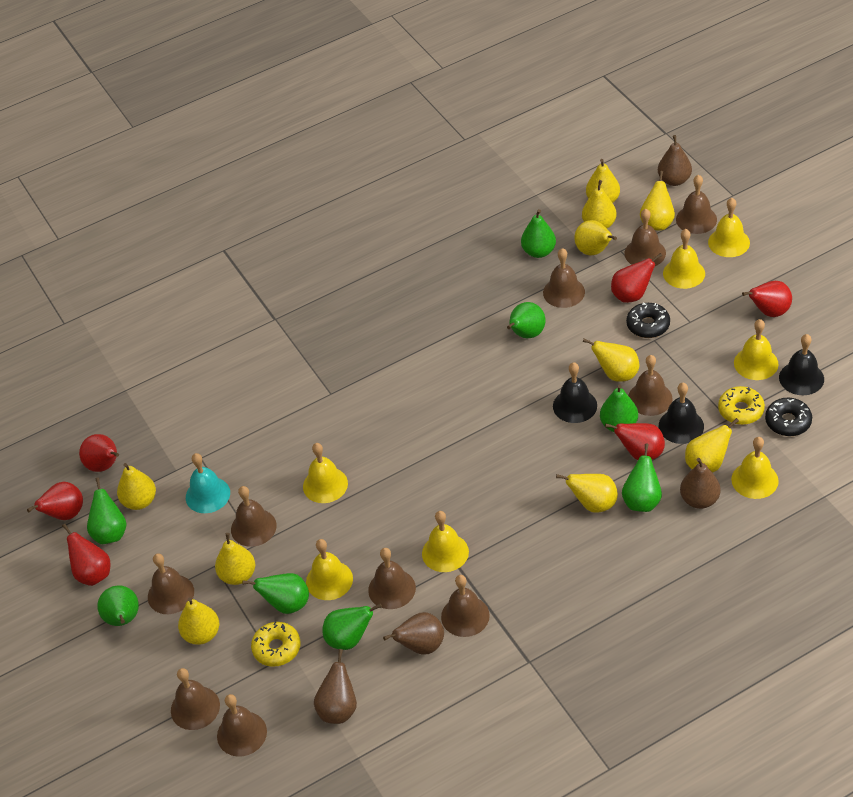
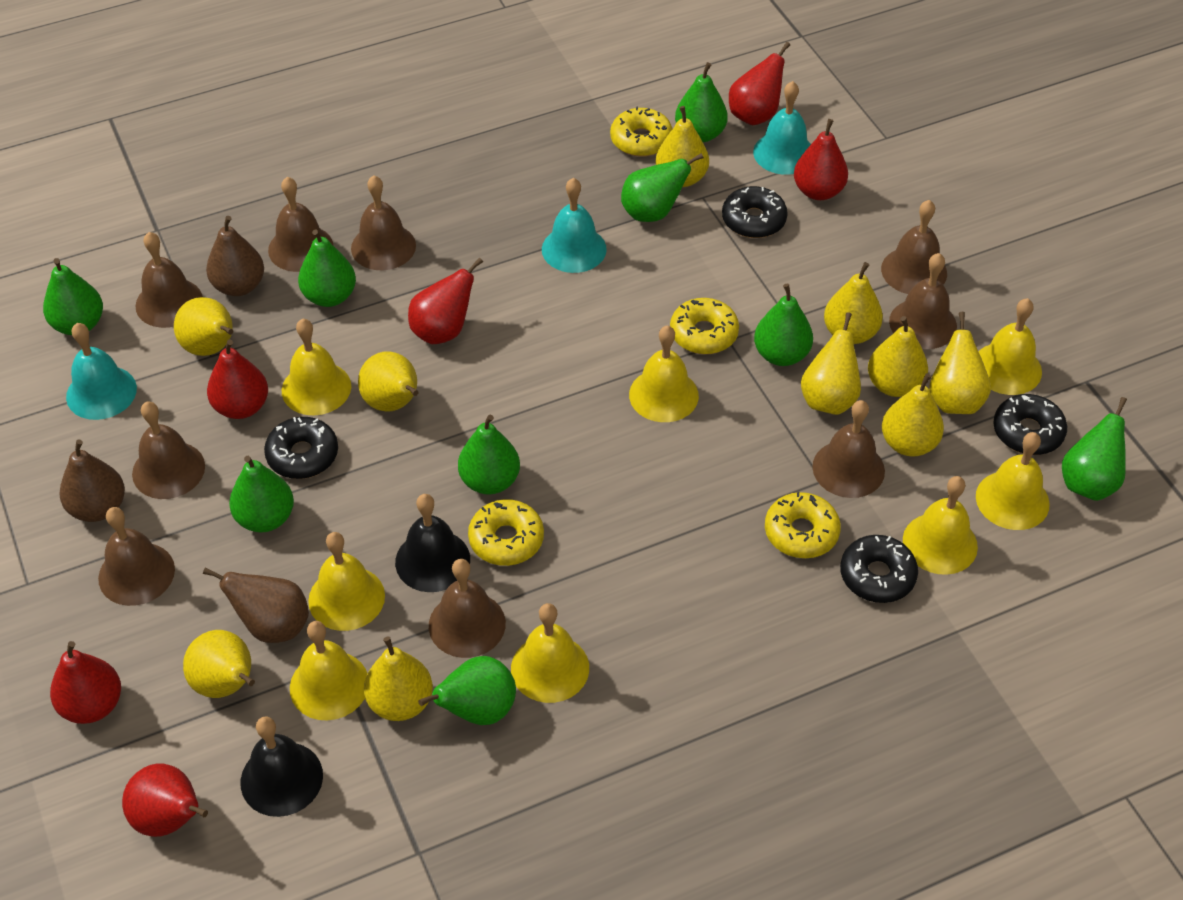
black bell: 3 -> 2
black donut: 2 -> 4
brown bell: 10 -> 9
brown pear: 4 -> 3
green pear: 8 -> 9
turquoise bell: 1 -> 3
yellow bell: 7 -> 8
yellow donut: 2 -> 4

